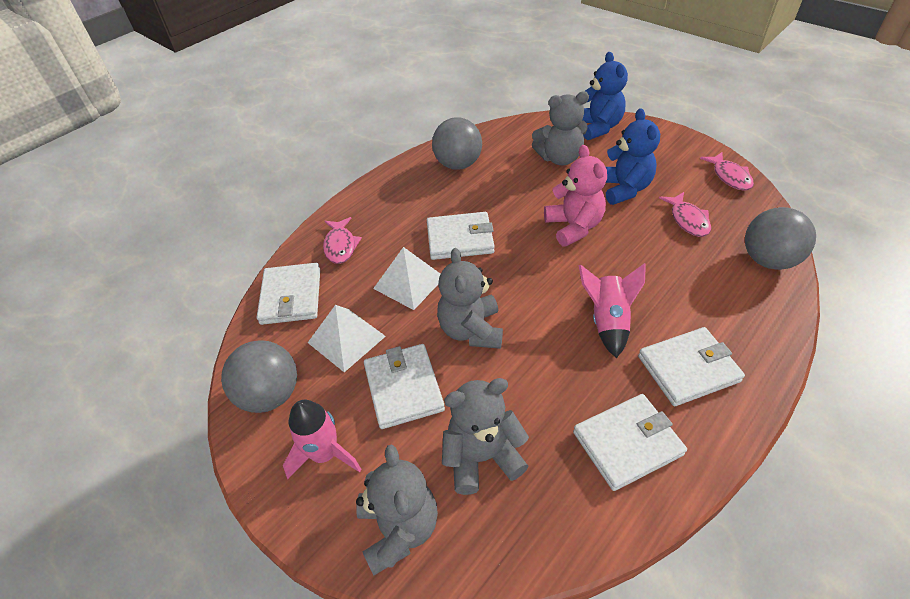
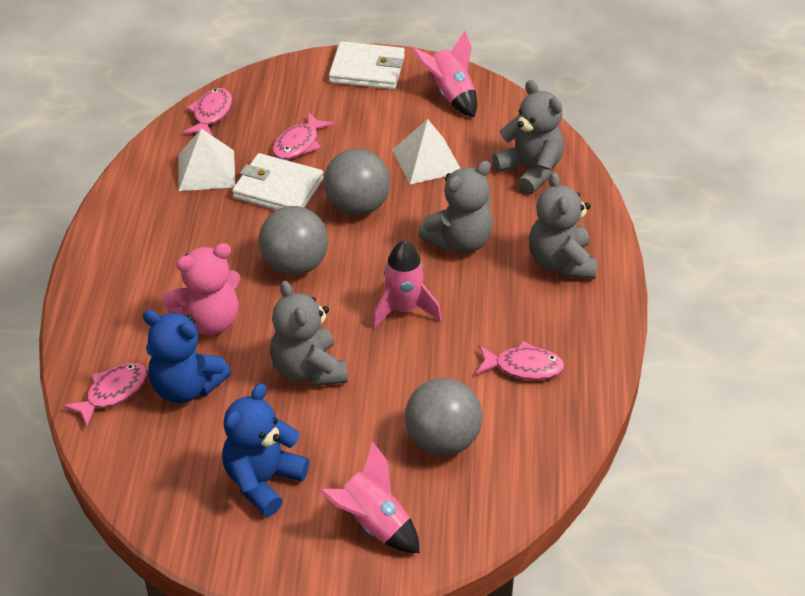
pink fish: 3 -> 4
pink rocket: 2 -> 3
white wallet: 5 -> 2

